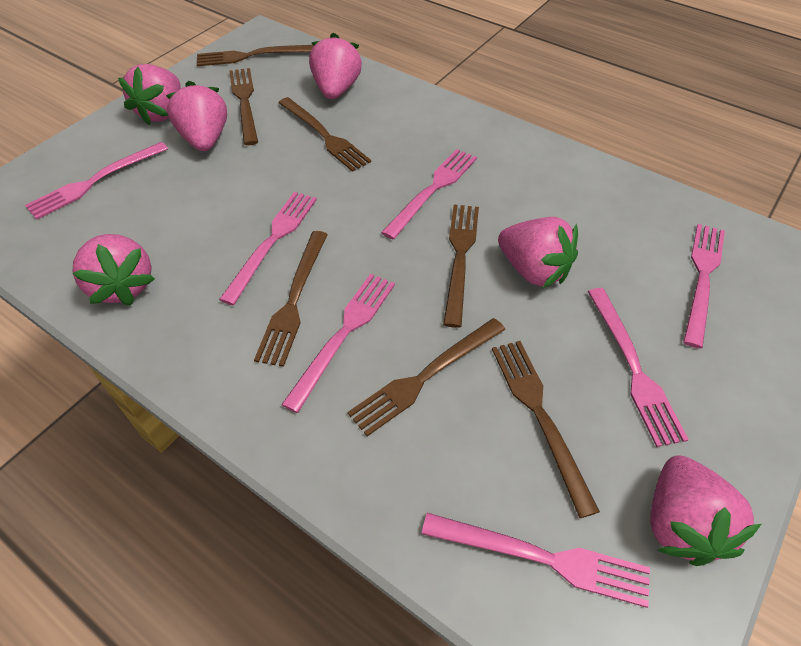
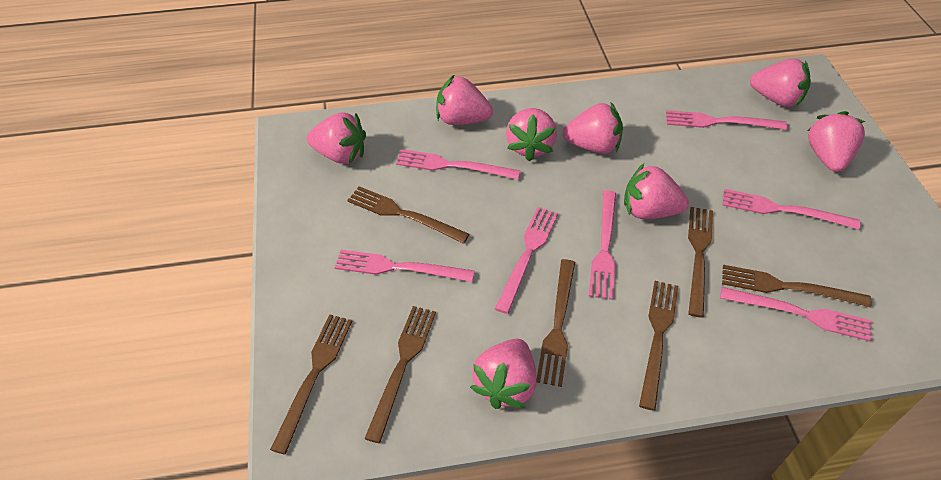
pink strawberry: 6 -> 8

